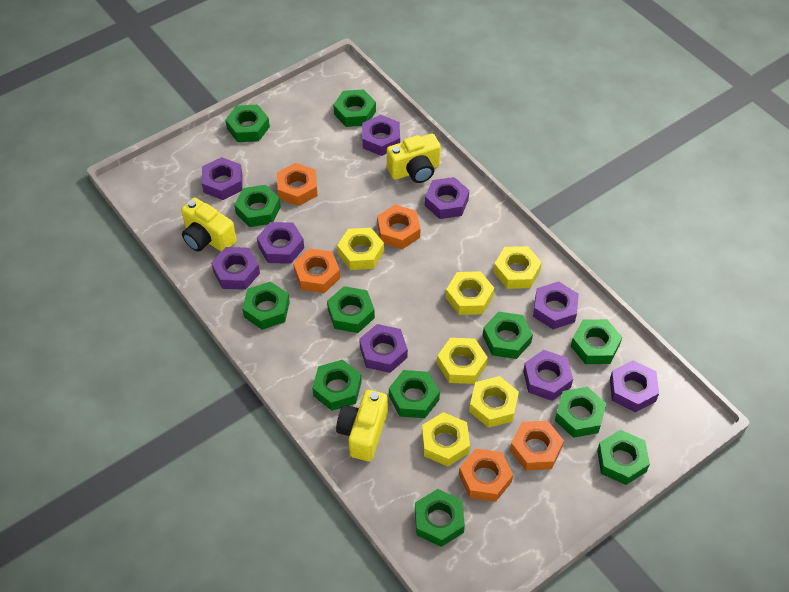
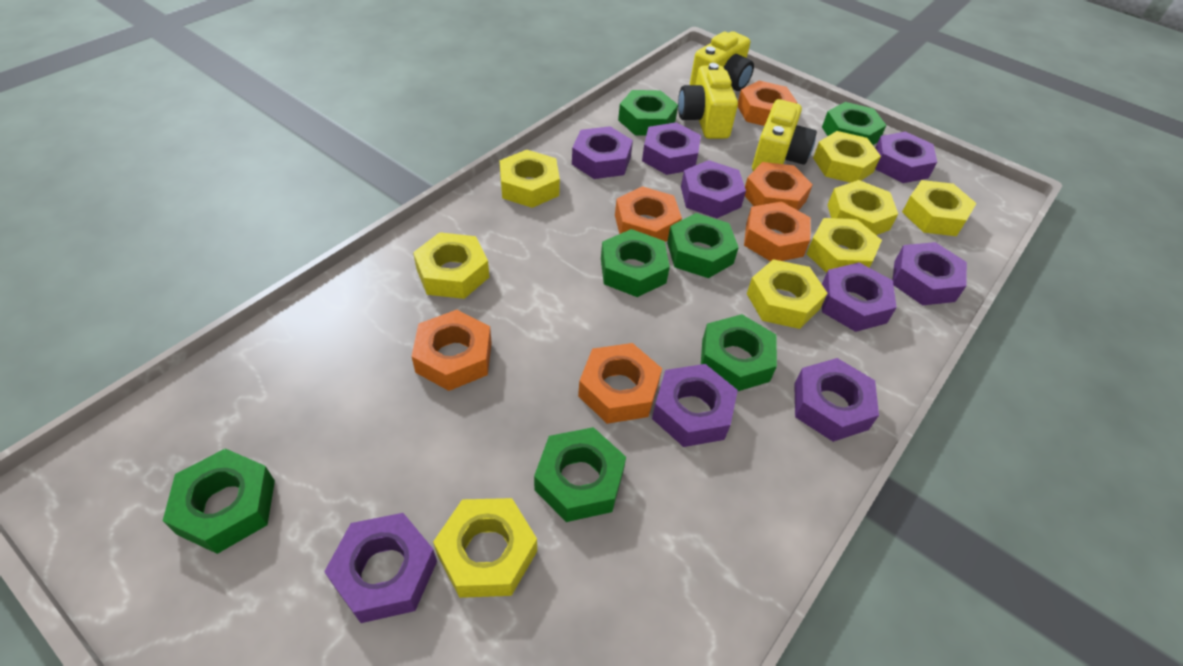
green nut: 12 -> 7
orange nut: 5 -> 6
yellow nut: 6 -> 8

